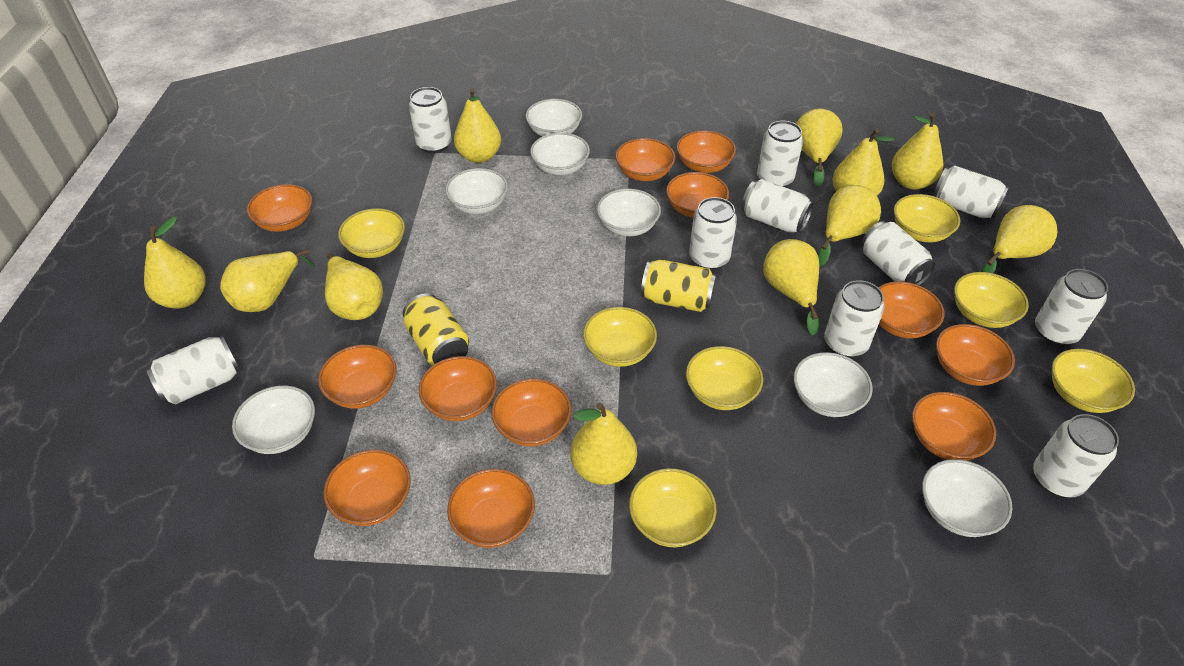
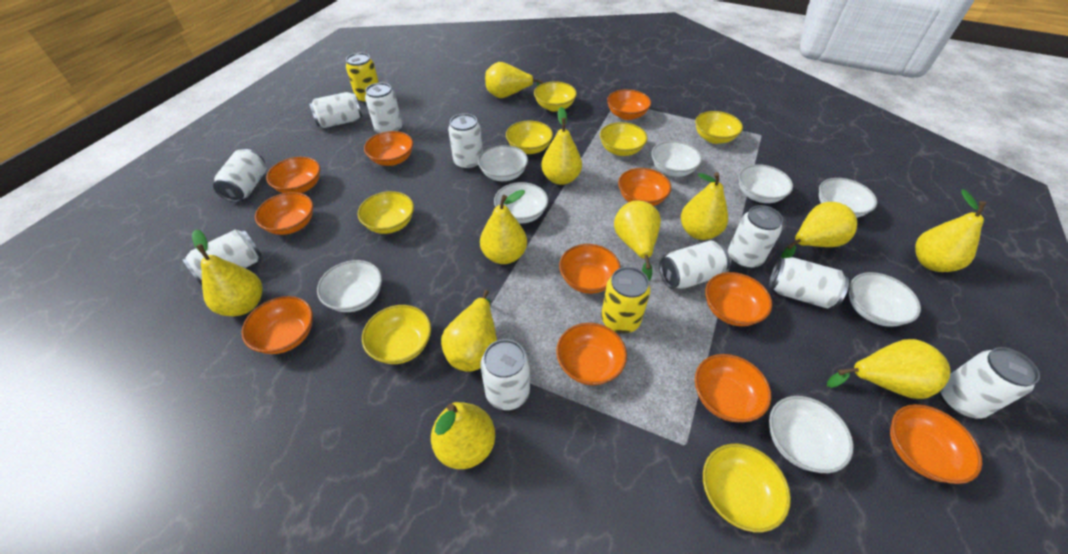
orange bowl: 12 -> 11
white bowl: 7 -> 8

